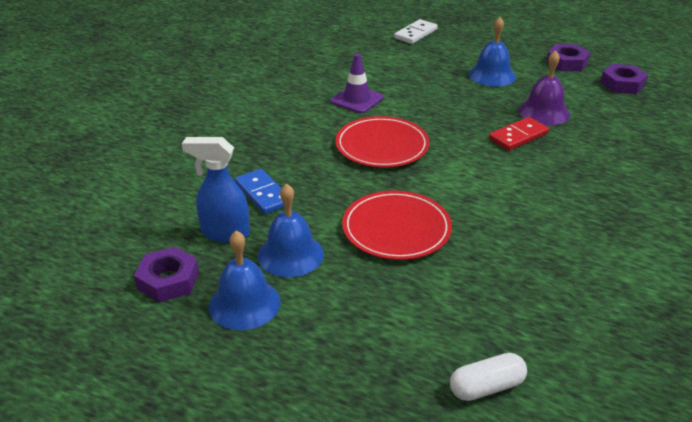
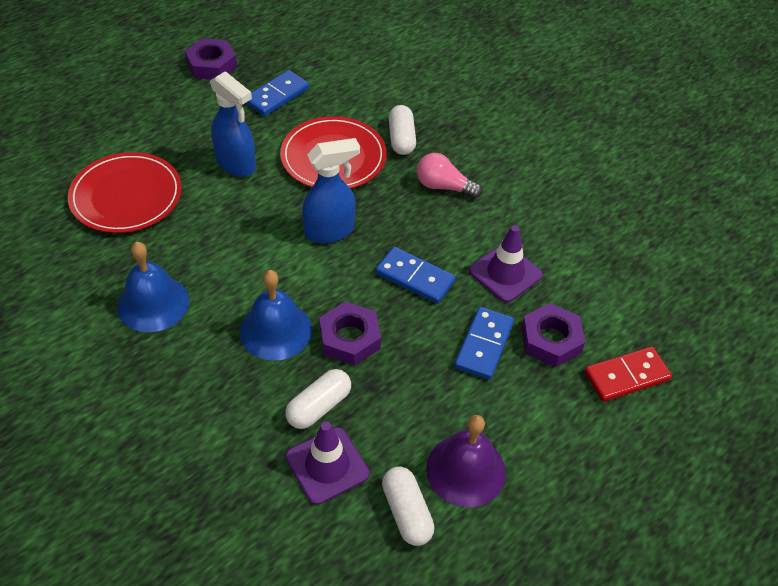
blue bell: 3 -> 2
blue domino: 1 -> 3
blue spray bottle: 1 -> 2
pink light bulb: 0 -> 1
purple traffic cone: 1 -> 2
white capsule: 1 -> 3
white domino: 1 -> 0

